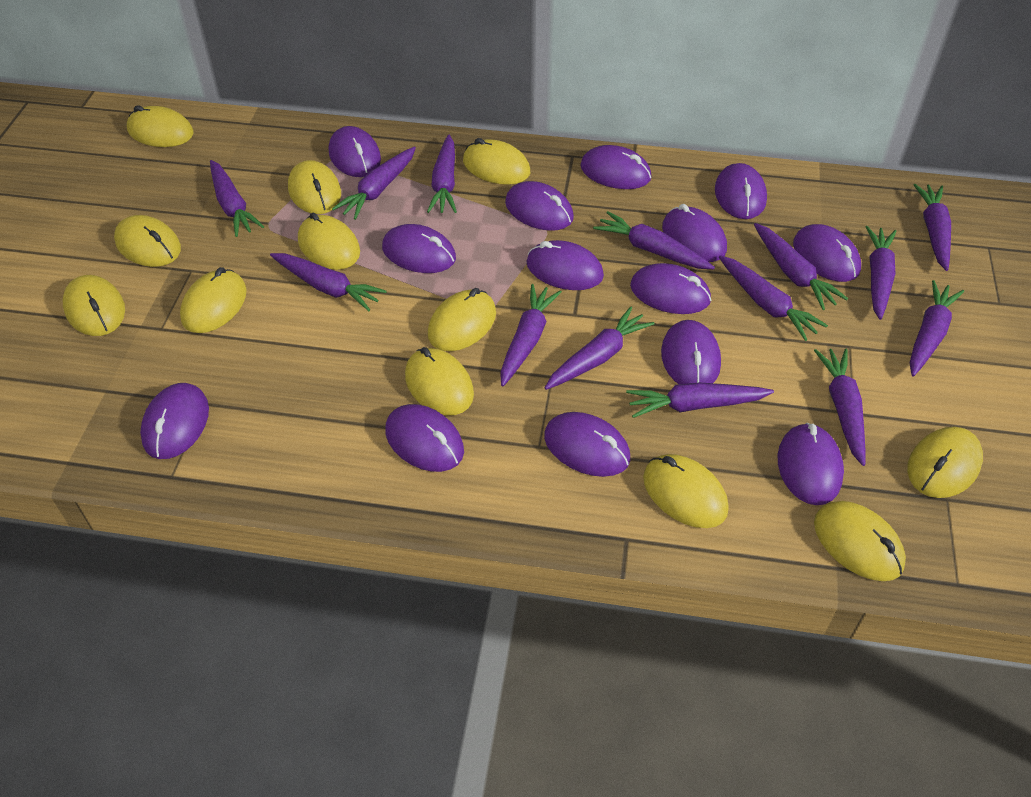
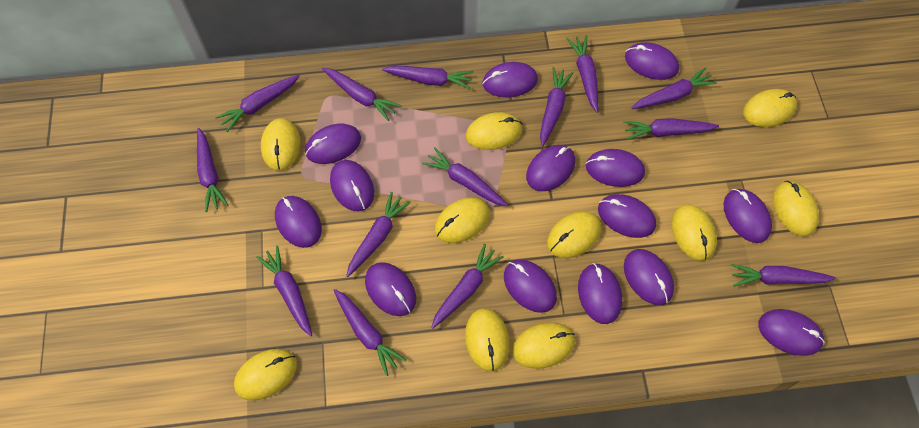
yellow mouse: 12 -> 10

